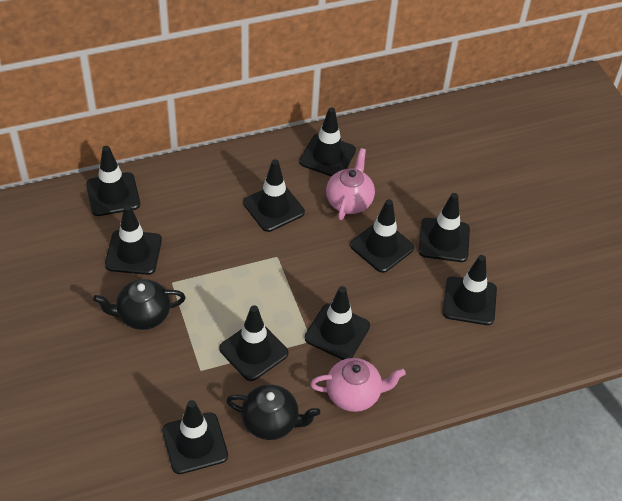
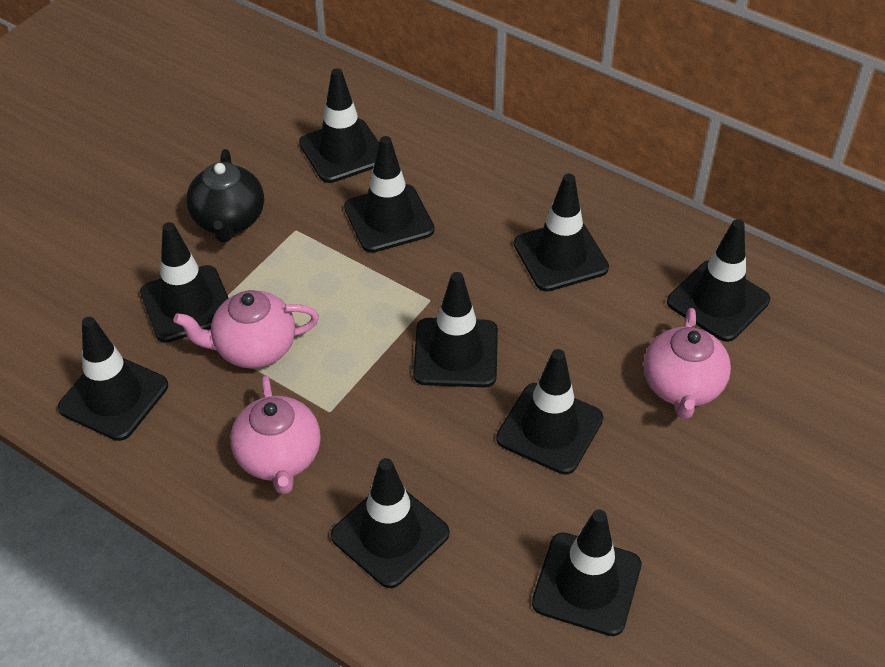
black teapot: 2 -> 1
pink teapot: 2 -> 3

